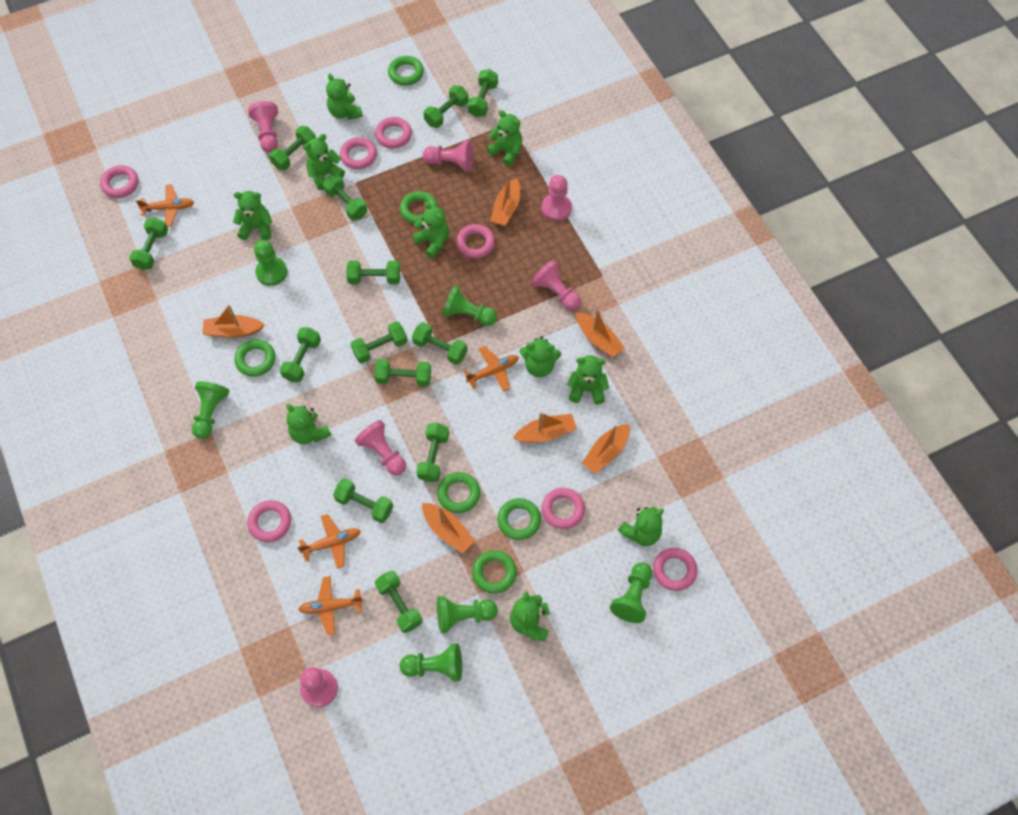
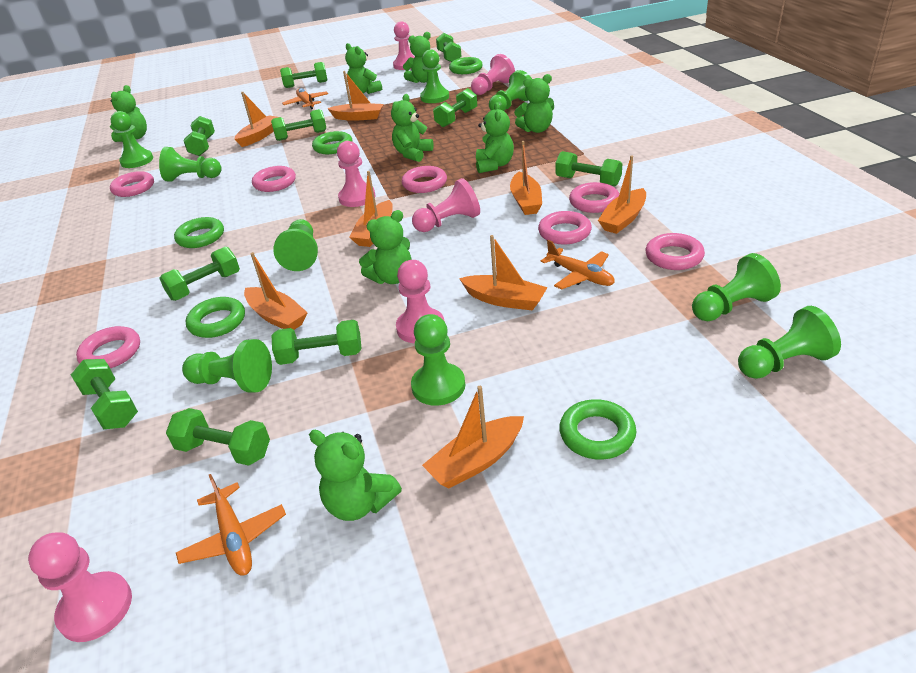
green dumbbell: 13 -> 10
green pawn: 6 -> 9
green ring: 6 -> 5
green teddy bear: 10 -> 8
orange boat: 6 -> 8
orange plane: 4 -> 3

